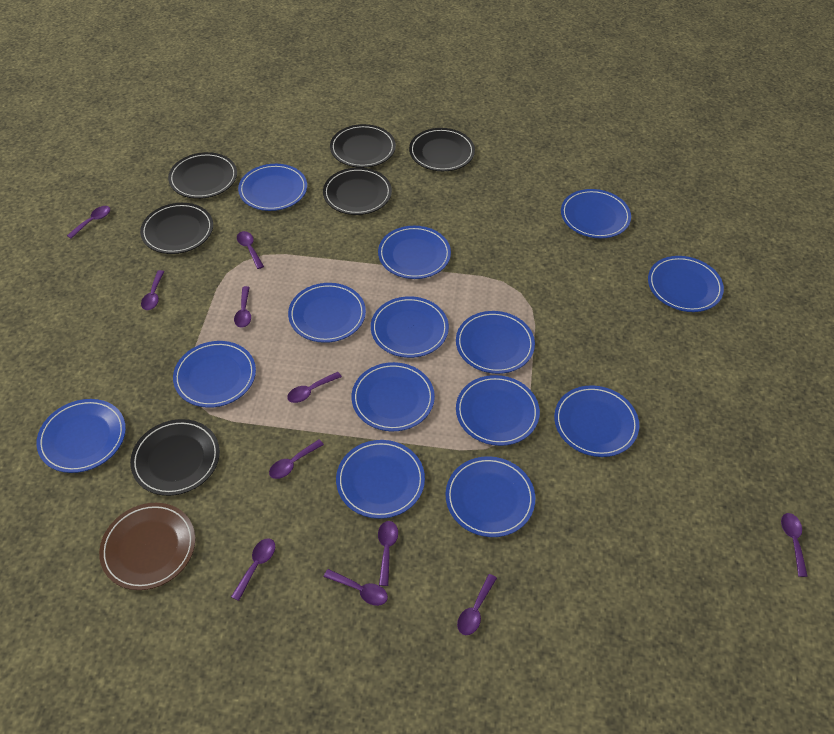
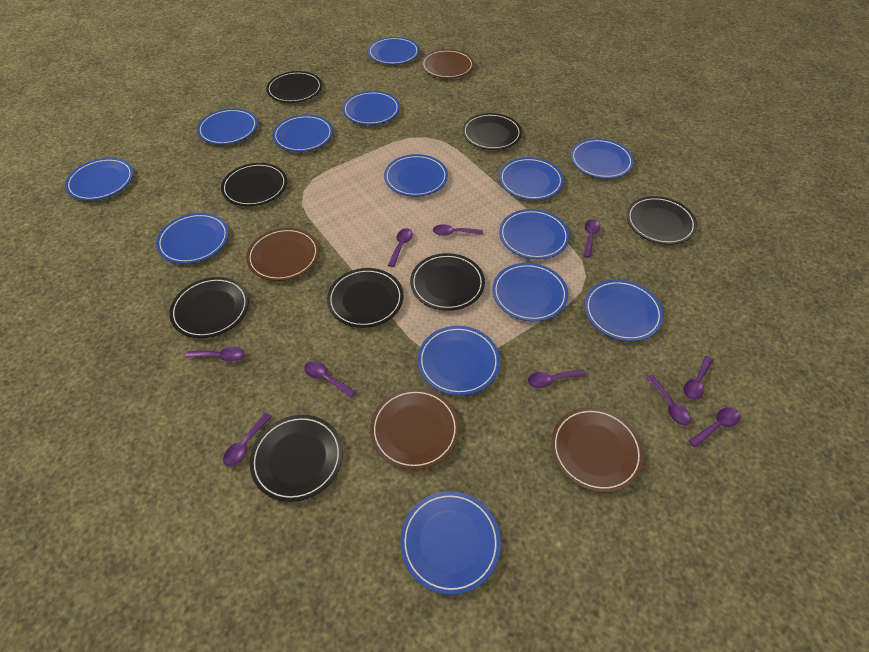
black plate: 6 -> 8
brown plate: 1 -> 4
purple spoon: 11 -> 10

